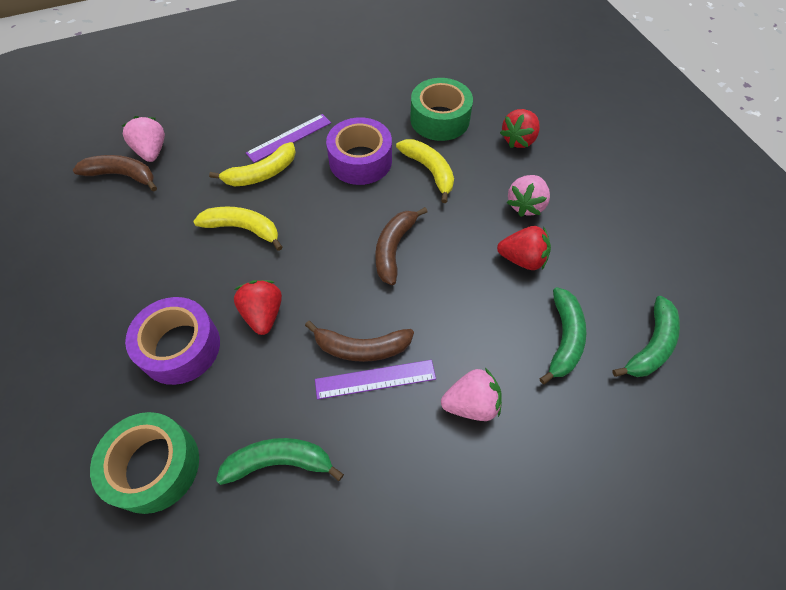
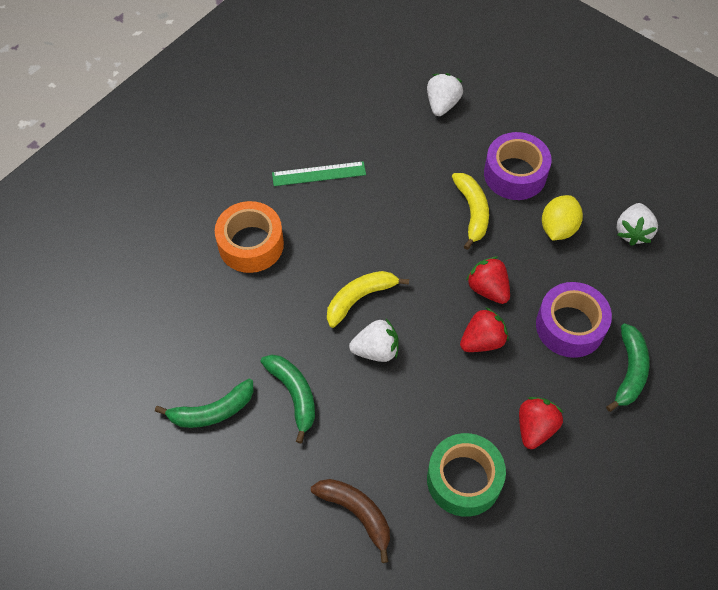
brown banana: 3 -> 1
green ruler: 0 -> 1
green tape: 2 -> 1
orange tape: 0 -> 1
pink strawberry: 3 -> 0
purple ruler: 2 -> 0
white strawberry: 0 -> 3
yellow banana: 3 -> 2
yellow lemon: 0 -> 1

